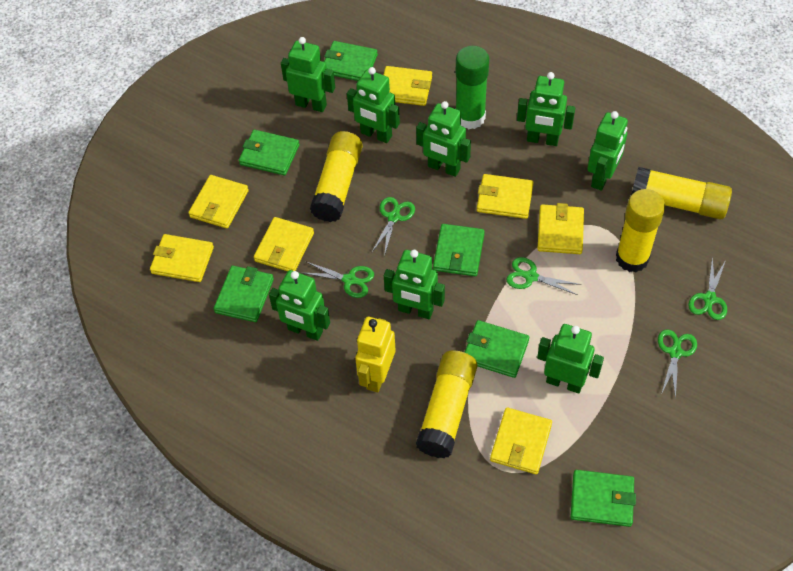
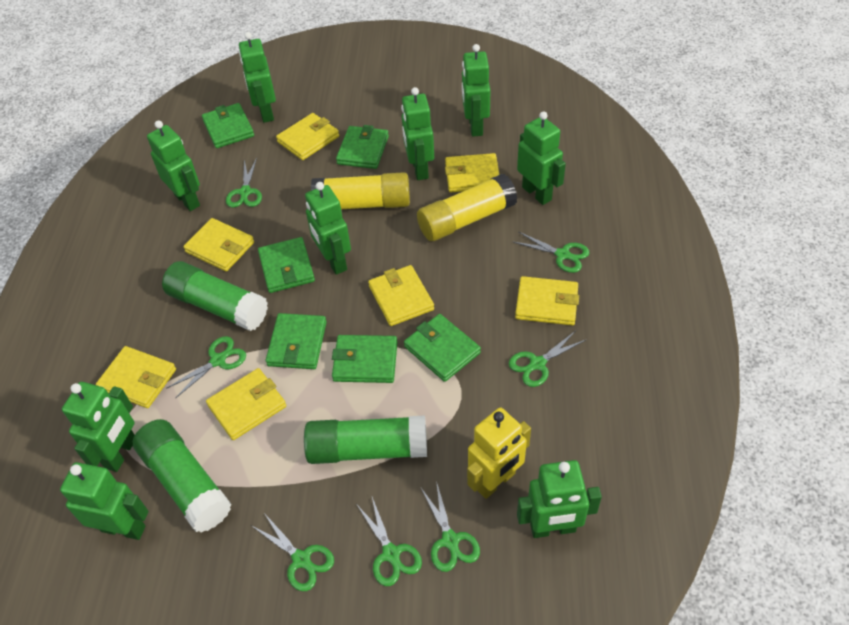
green glue stick: 1 -> 3
green robot: 8 -> 9
green scissors: 5 -> 7
yellow glue stick: 4 -> 2

